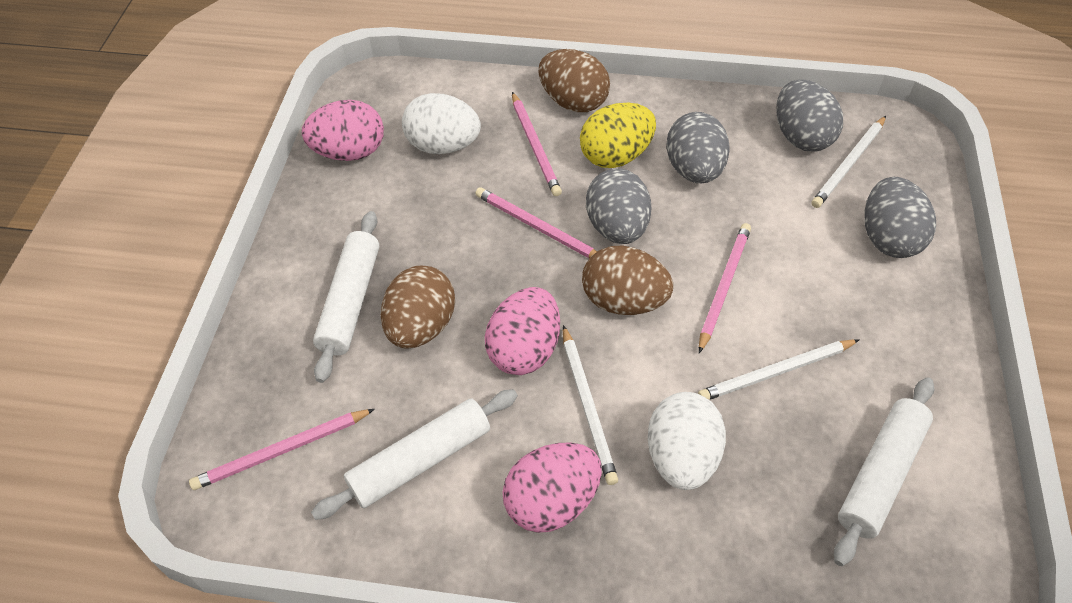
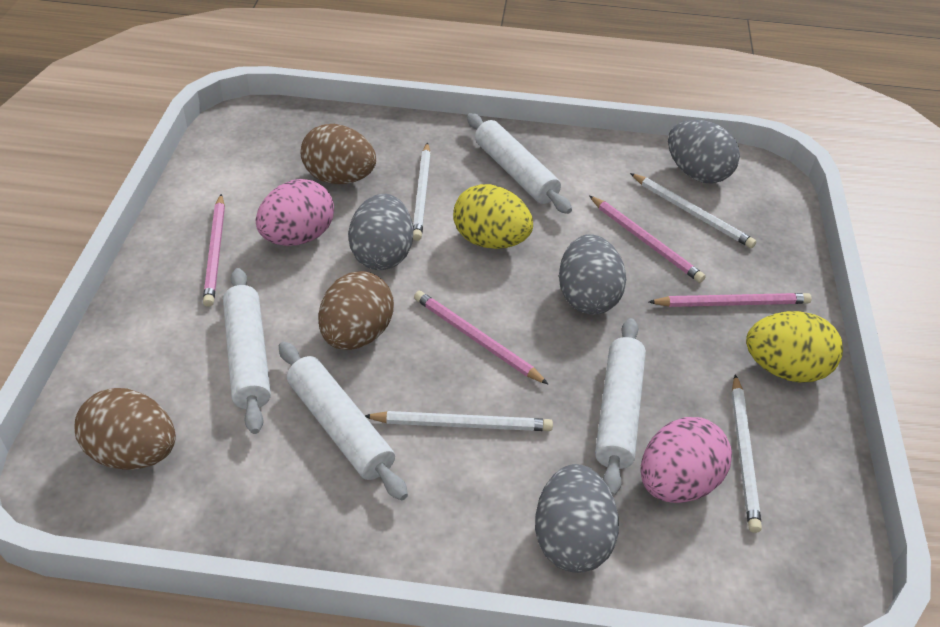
pink egg: 3 -> 2
white egg: 2 -> 0
white pencil: 3 -> 4
white rolling pin: 3 -> 4
yellow egg: 1 -> 2

